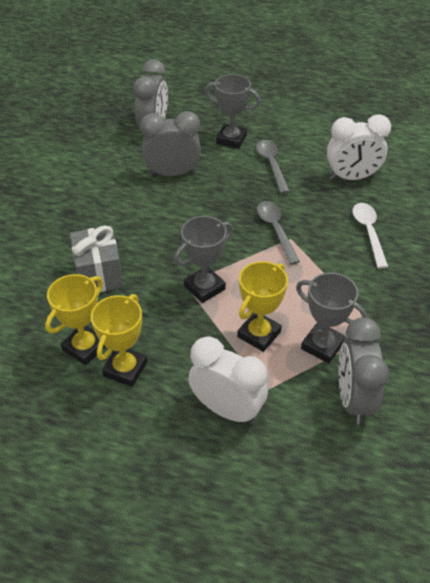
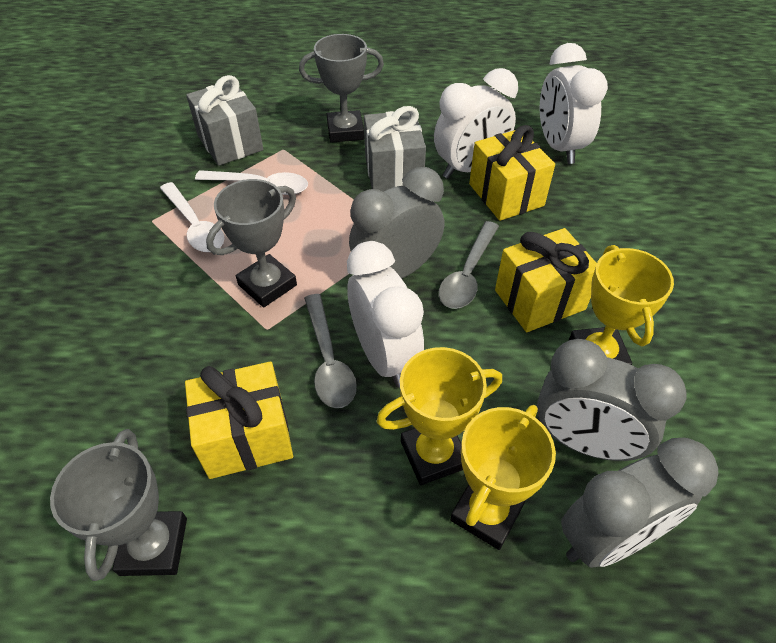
grey gift: 1 -> 2
white clock: 2 -> 3
white spoon: 1 -> 2
yellow gift: 0 -> 3

